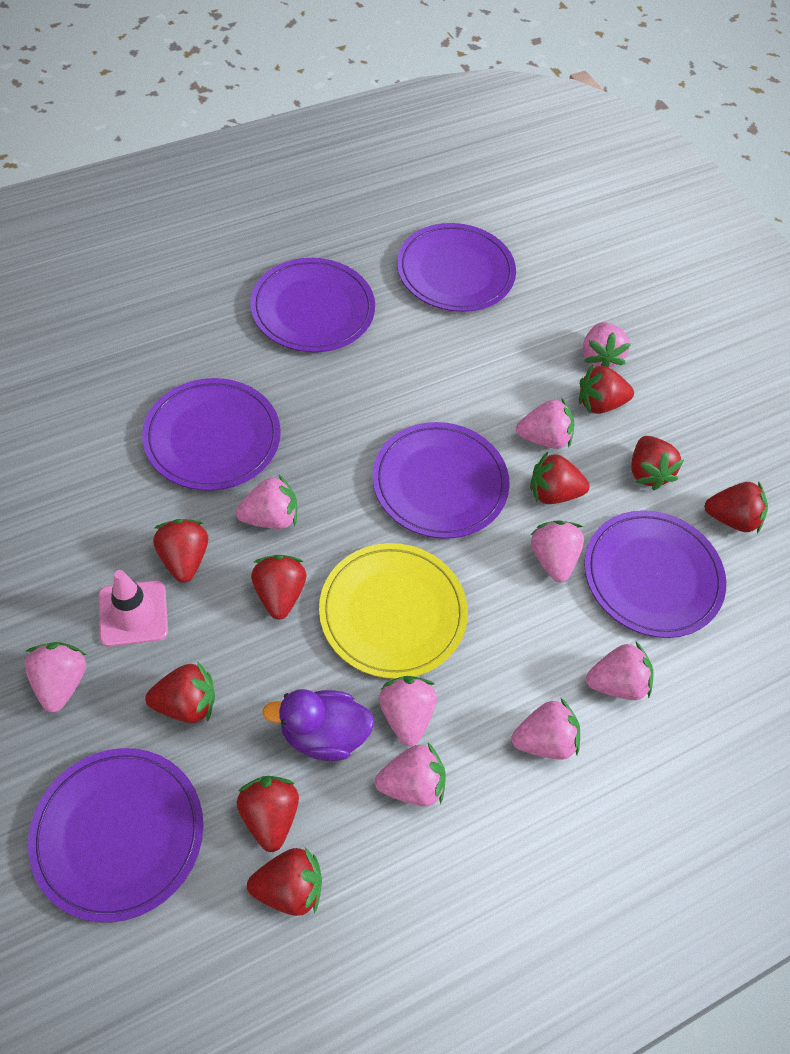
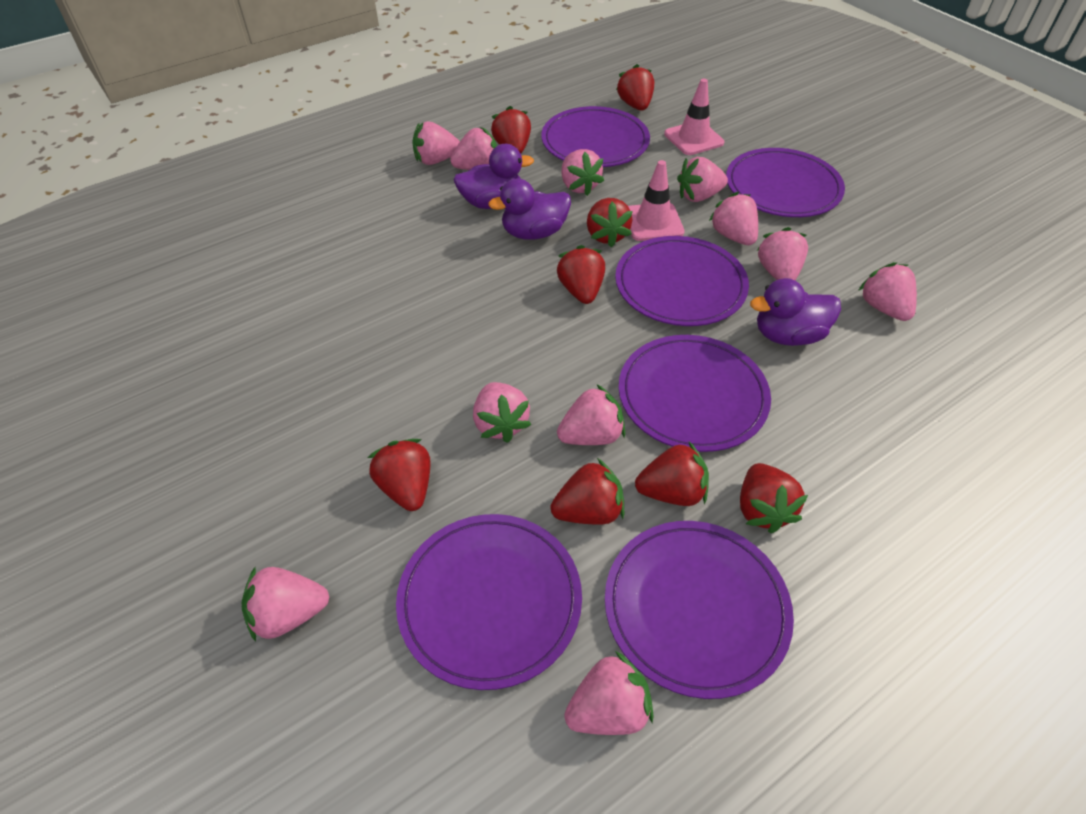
pink strawberry: 9 -> 11
pink traffic cone: 1 -> 2
purple duck: 1 -> 3
red strawberry: 9 -> 8
yellow plate: 1 -> 0

